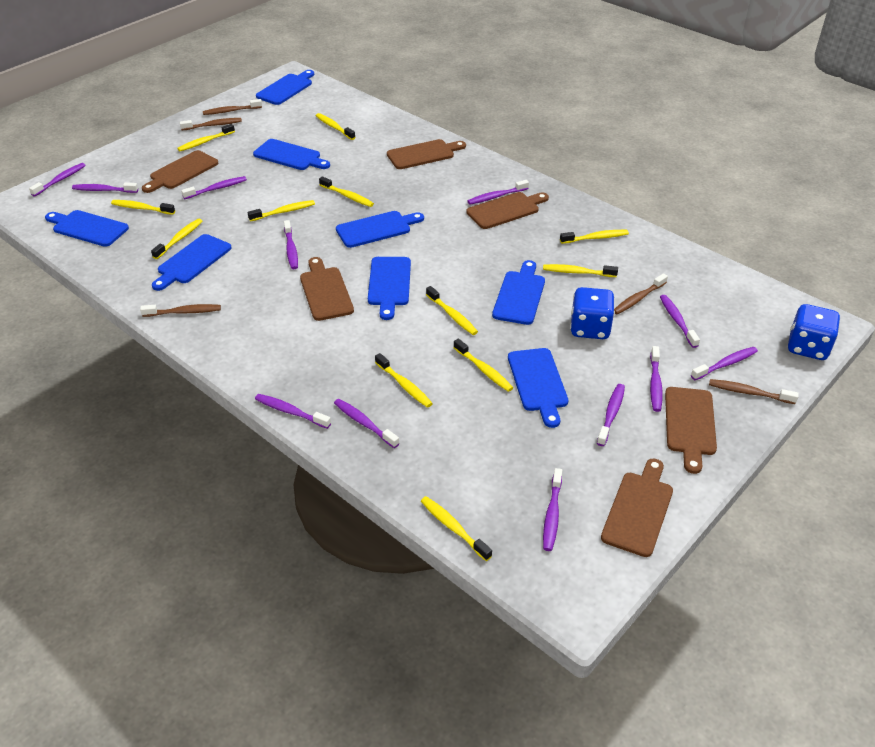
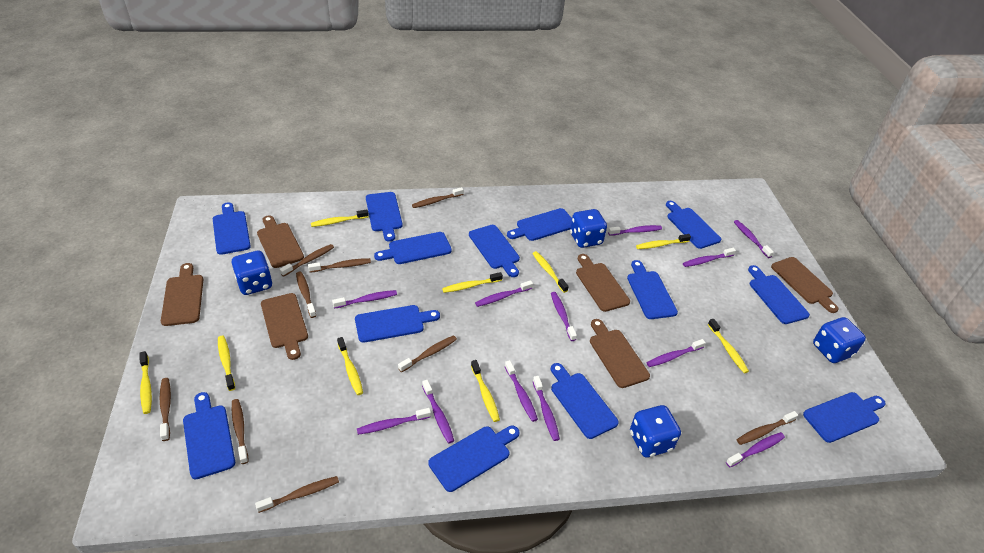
blue cutting board: 8 -> 13
blue dice: 2 -> 4
brown toothbrush: 5 -> 9
yellow toothbrush: 12 -> 9

